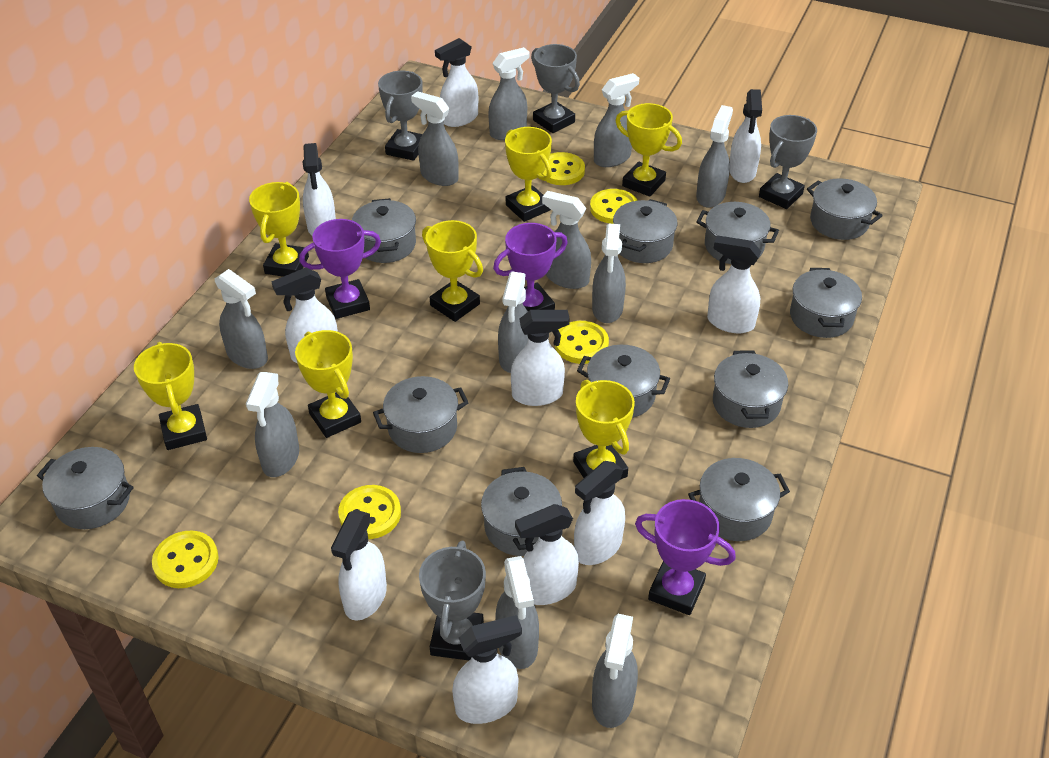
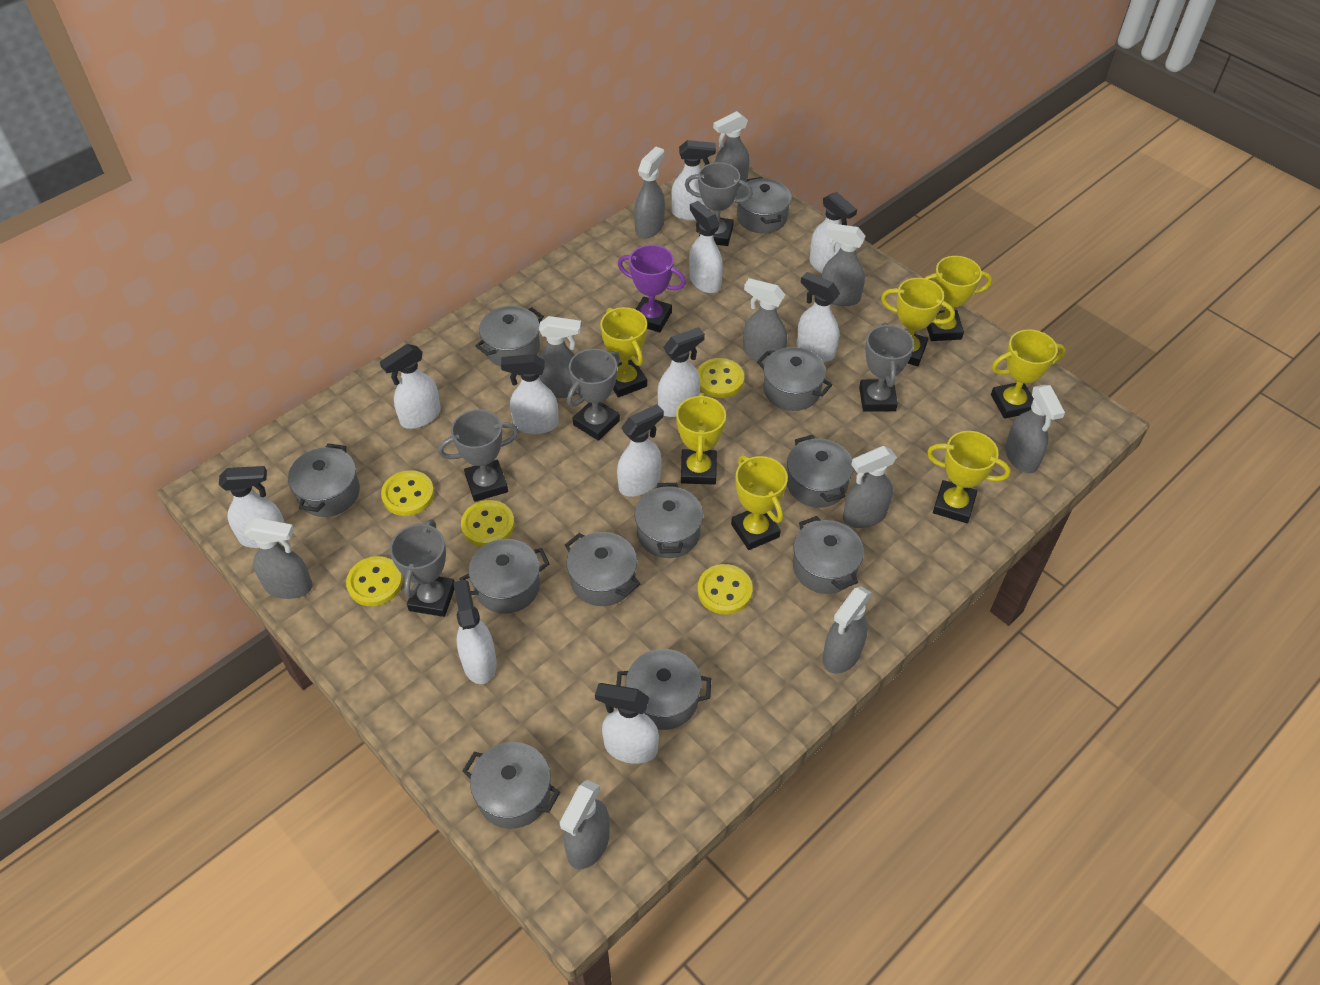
grey spray bottle: 11 -> 10
grey trophy: 4 -> 5
purple trophy: 3 -> 1
white spray bottle: 10 -> 11

